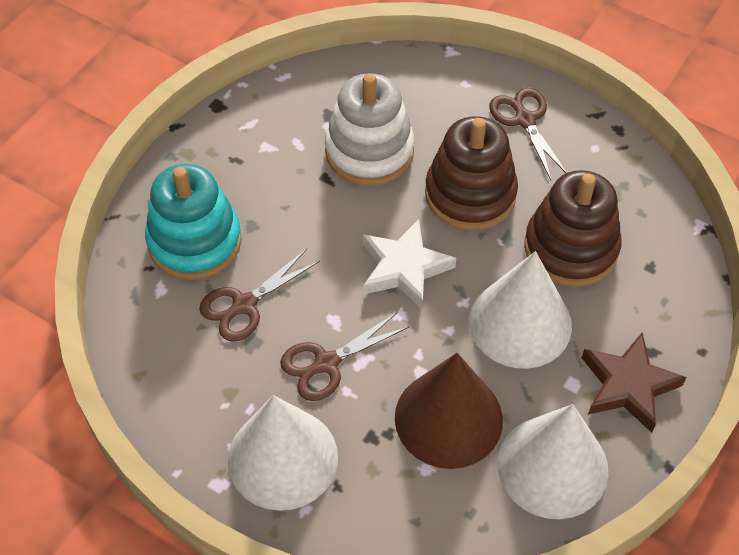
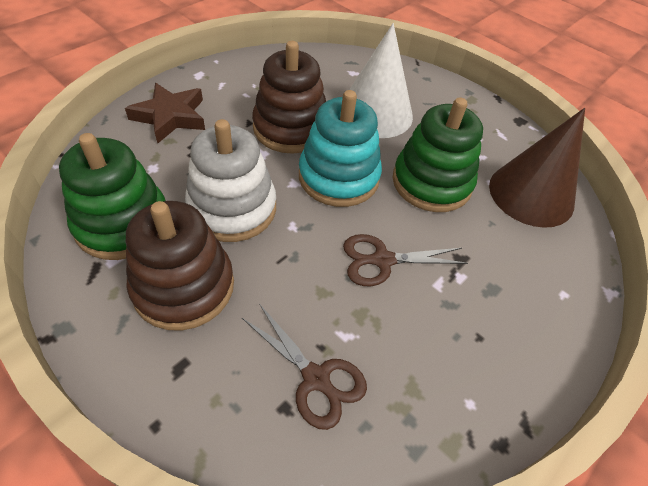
brown scissors: 3 -> 2
green stacking toy: 0 -> 2
white cone: 3 -> 1
white star: 1 -> 0

